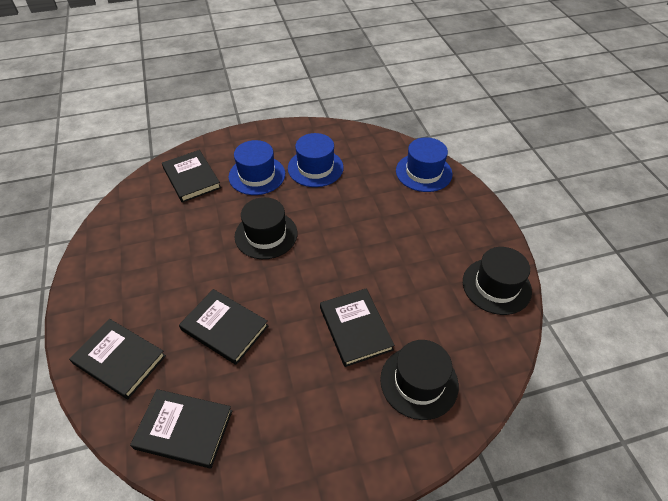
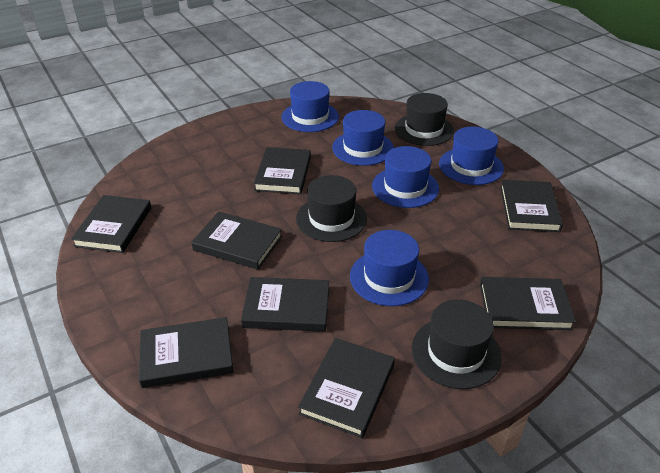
black book: 5 -> 8
blue hat: 3 -> 5

